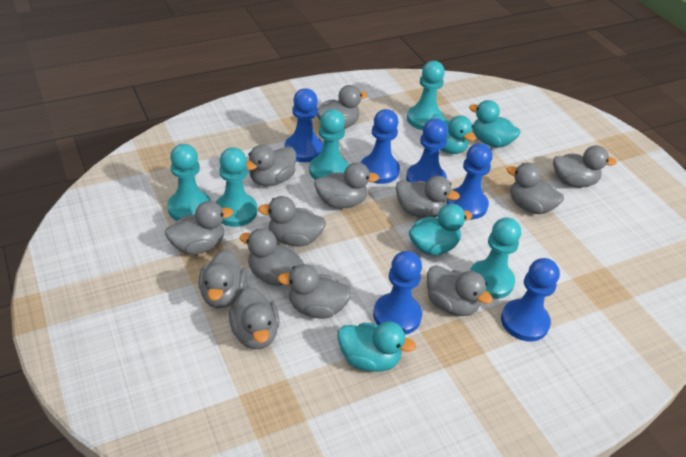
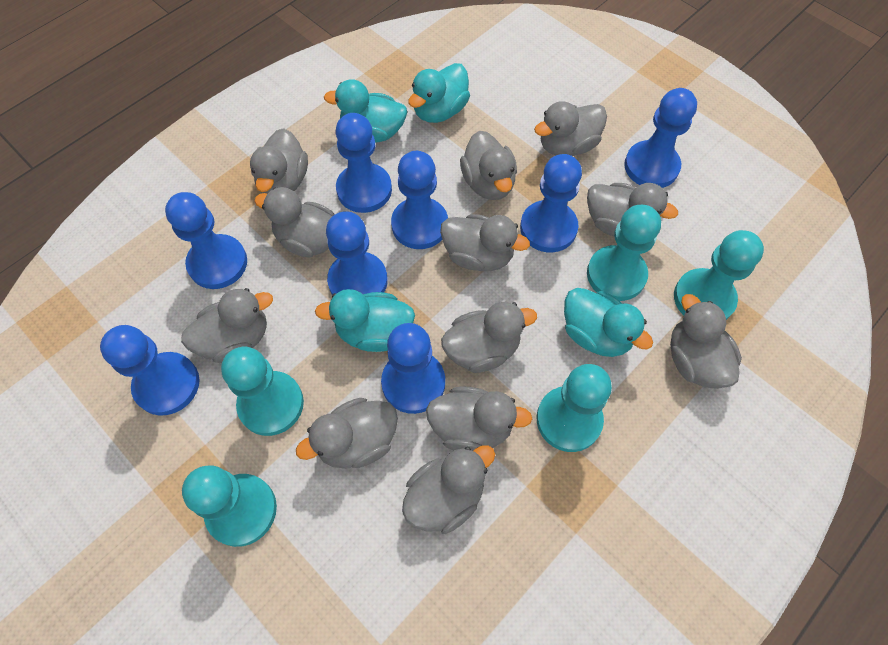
blue pawn: 6 -> 8
grey duck: 13 -> 12

